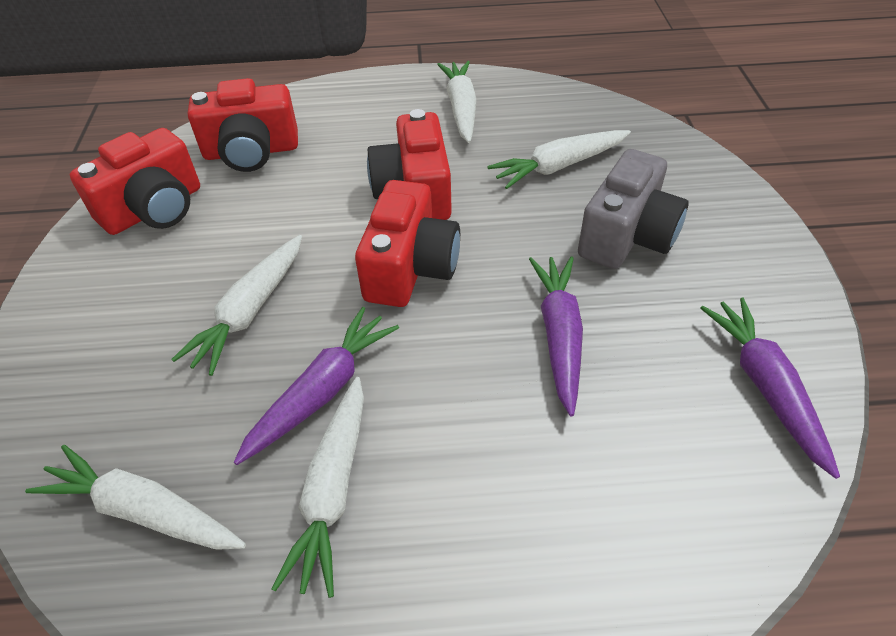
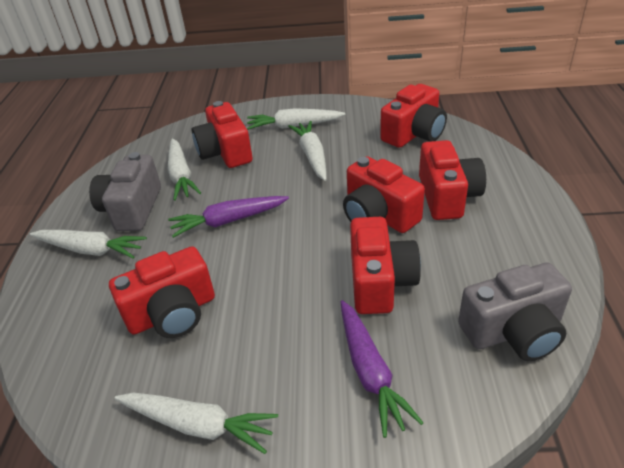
grey camera: 1 -> 2
purple carrot: 3 -> 2
red camera: 4 -> 6

